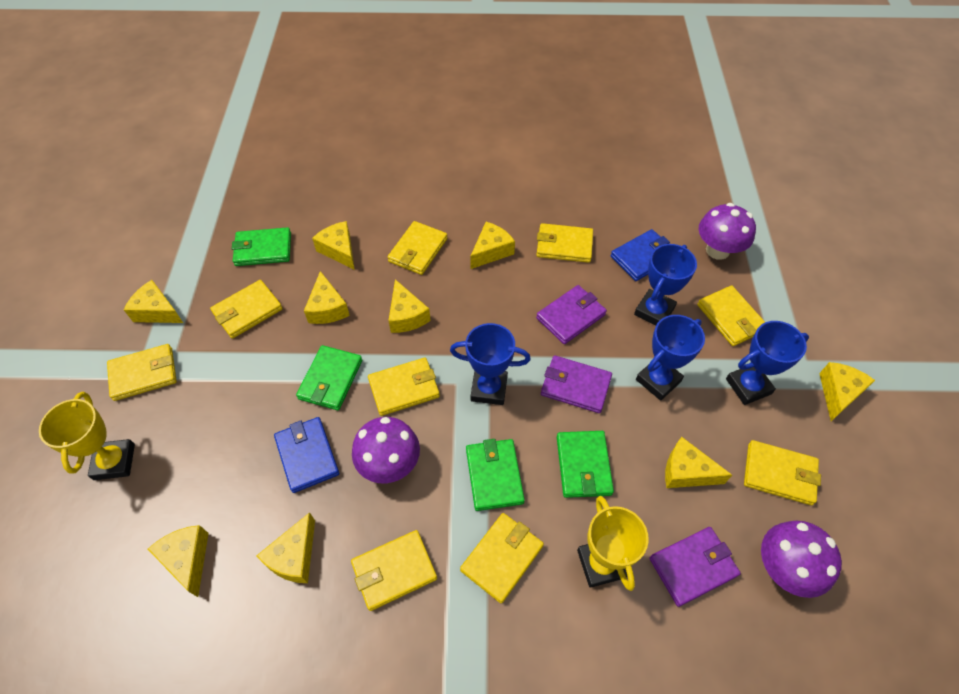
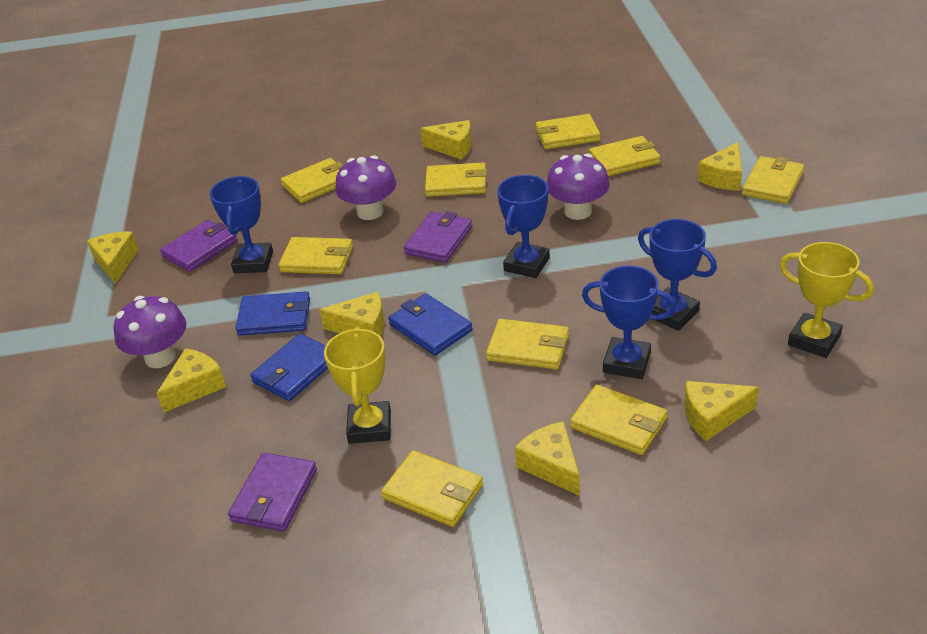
blue wallet: 2 -> 3
green wallet: 4 -> 0
yellow cheese: 9 -> 7

